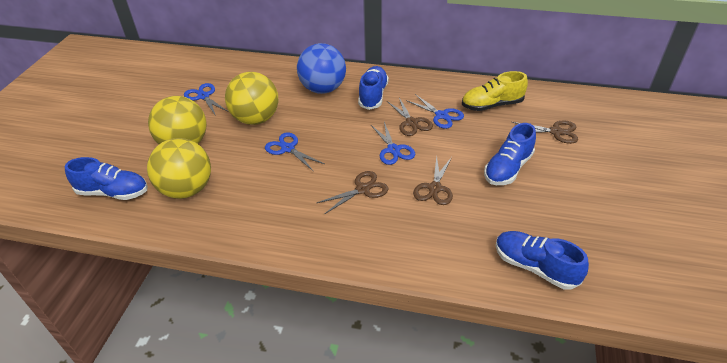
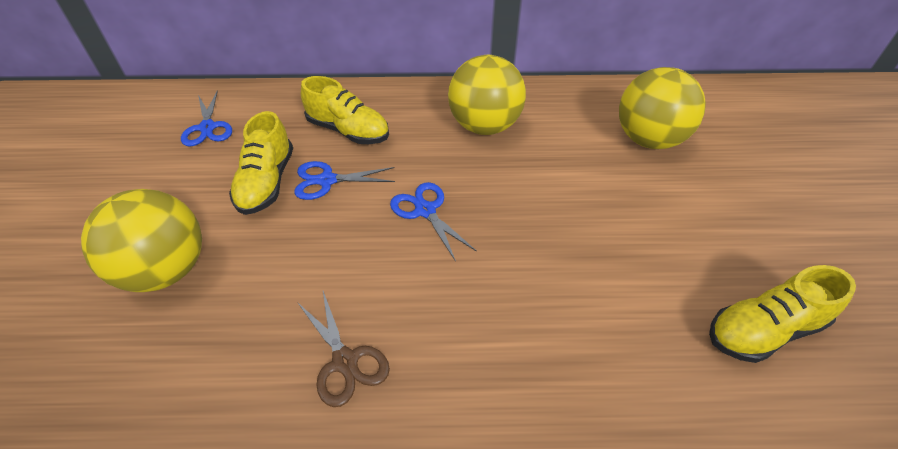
blue ball: 1 -> 0
blue scissors: 4 -> 3
blue shoe: 4 -> 0
brown scissors: 4 -> 1
yellow shoe: 1 -> 3

